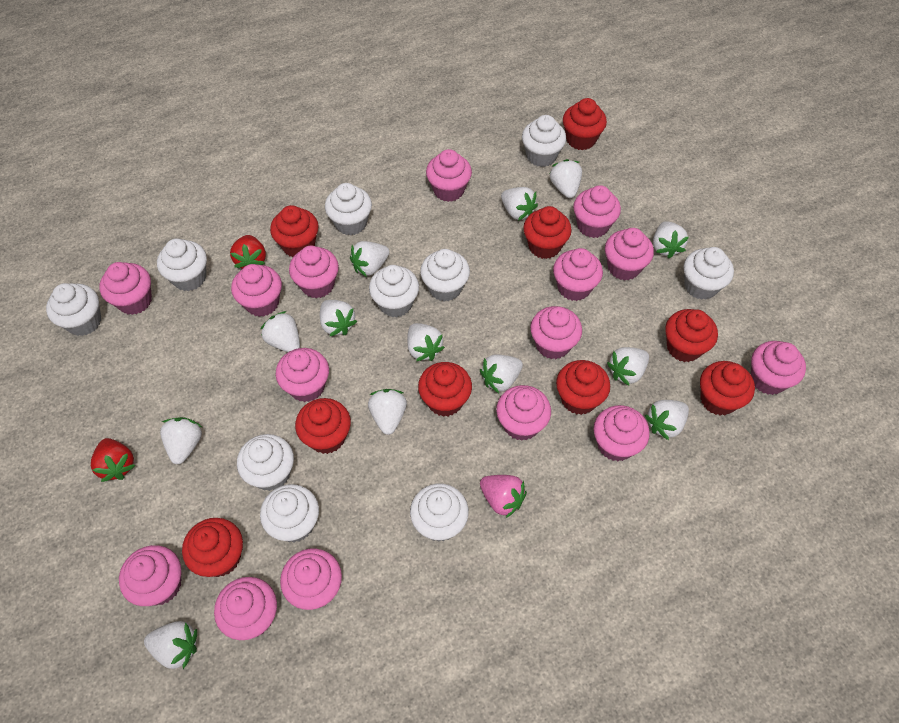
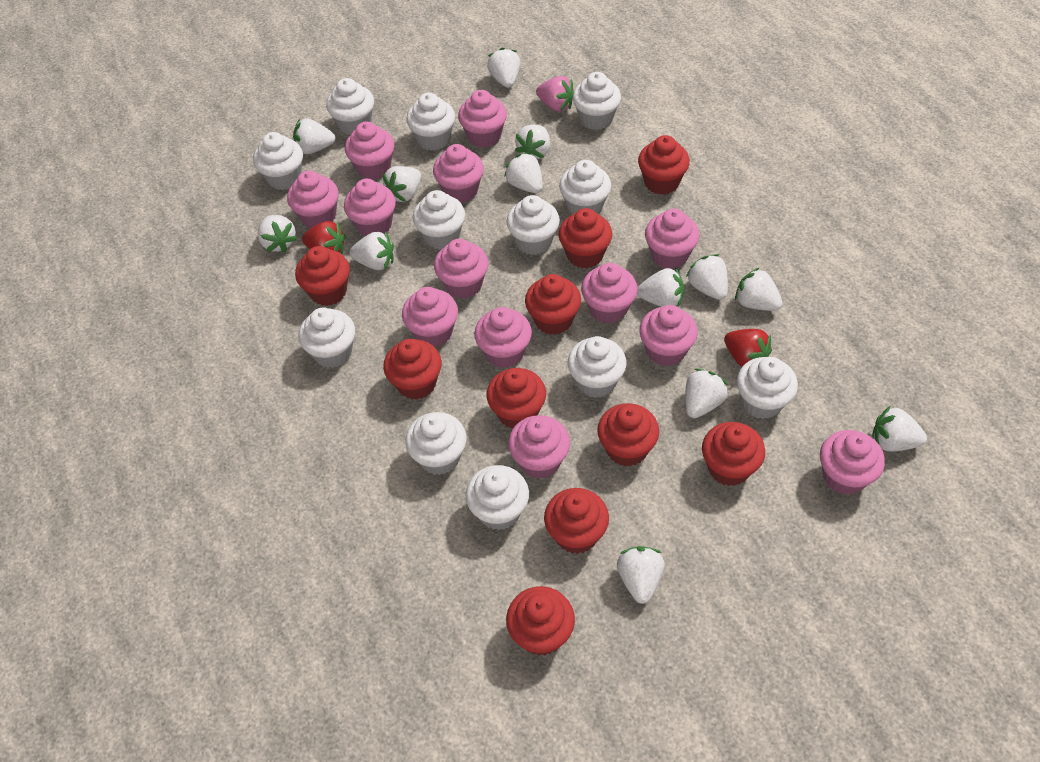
pink cupcake: 15 -> 13
red cupcake: 9 -> 10
white cupcake: 10 -> 12

